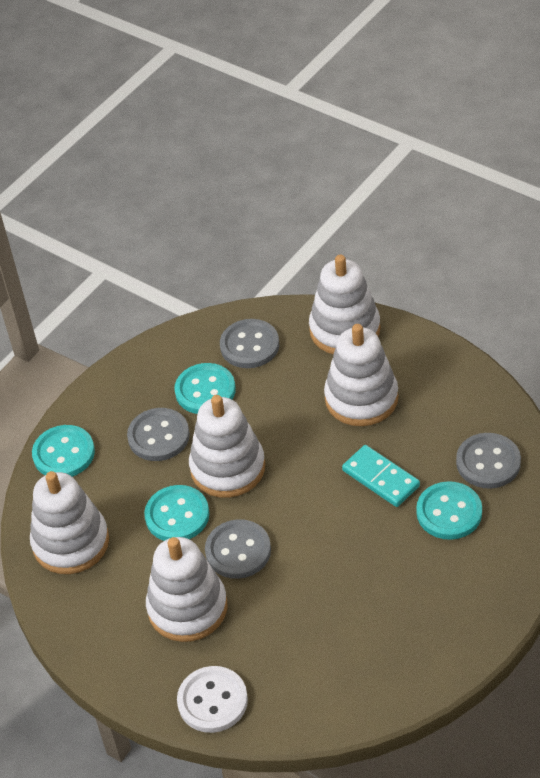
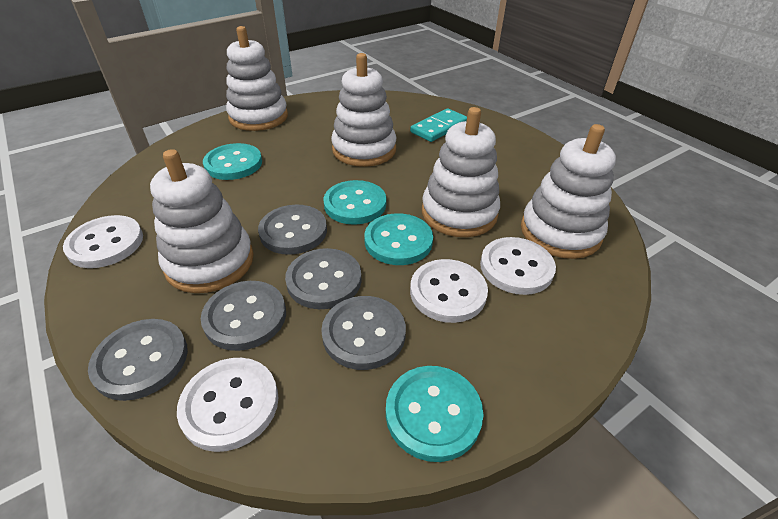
grey button: 4 -> 5
white button: 1 -> 4

